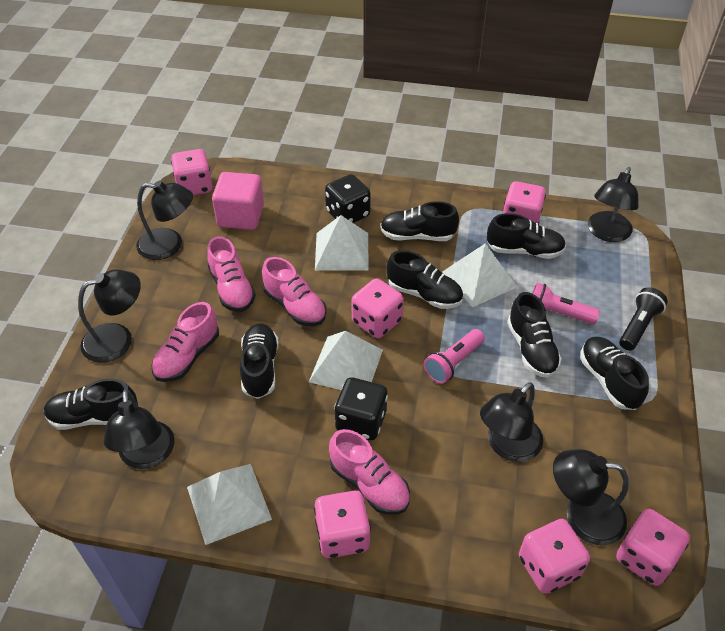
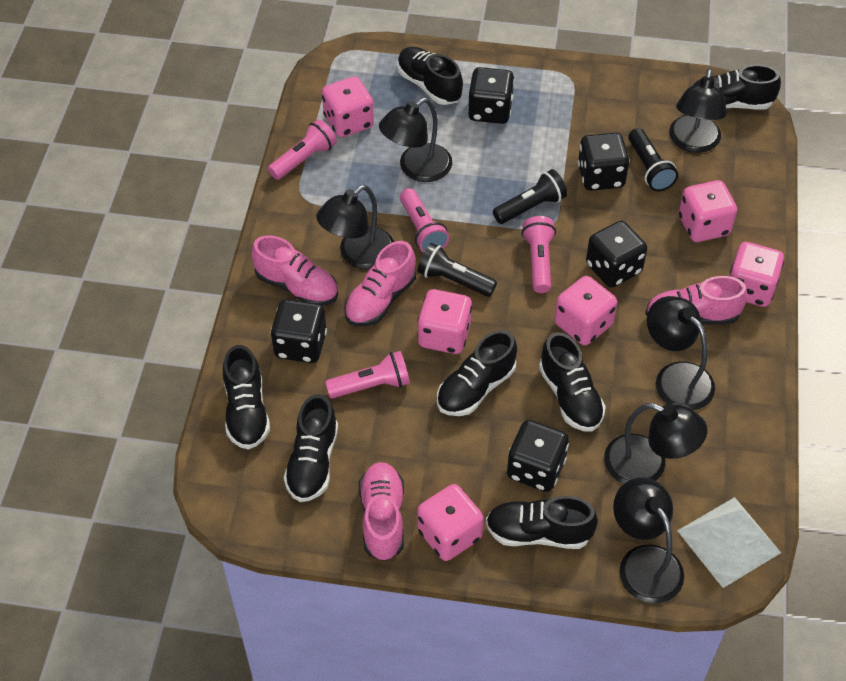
black dice: 2 -> 5
black flashlight: 1 -> 3
pink cube: 1 -> 0
pink flashlight: 2 -> 4
white pyramid: 4 -> 1

